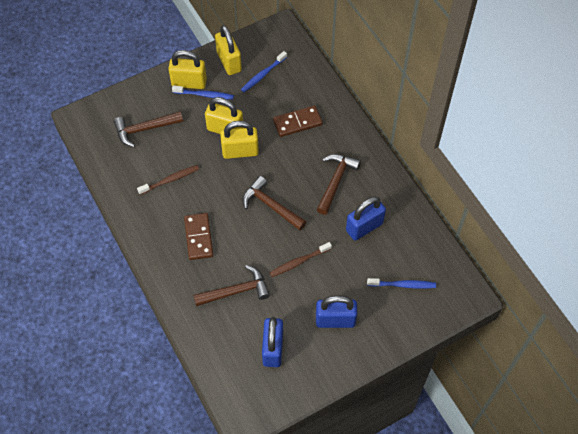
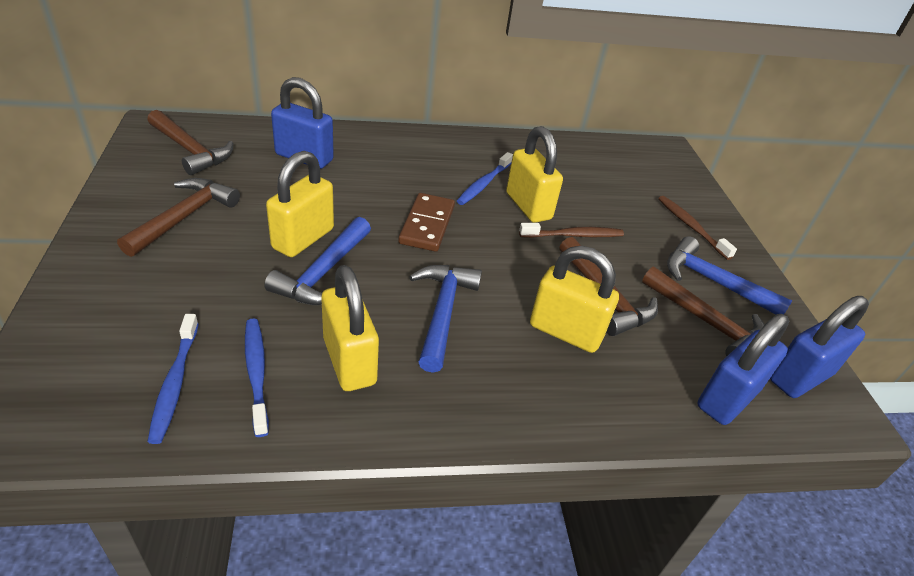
blue hammer: 0 -> 3
brown domino: 2 -> 1

